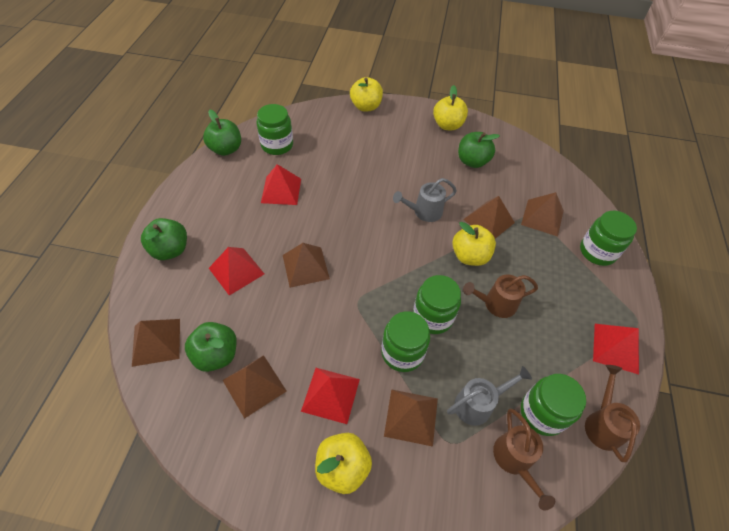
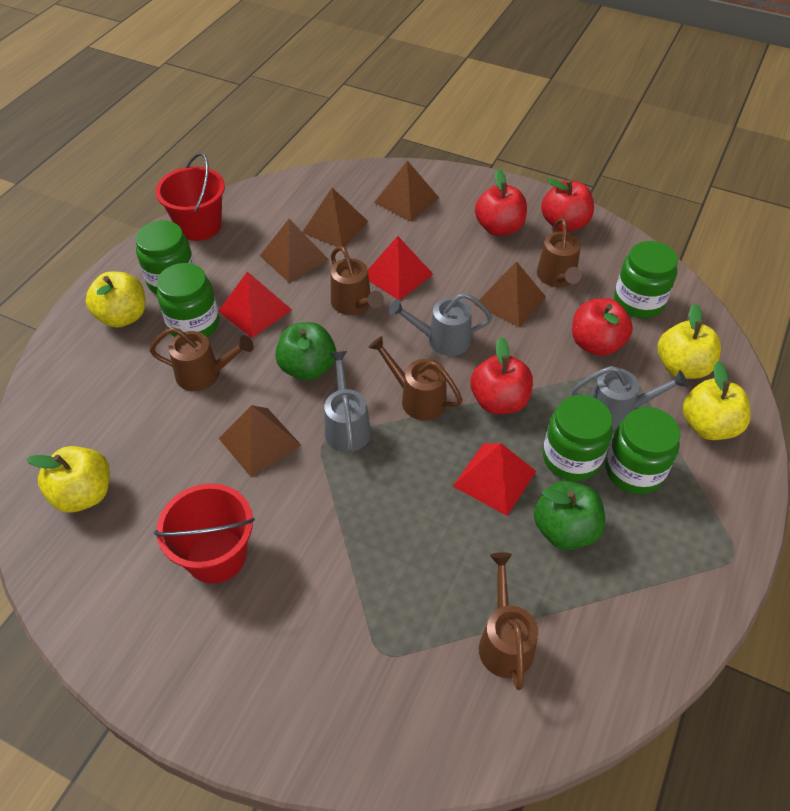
brown pyramid: 6 -> 5
brown watering can: 3 -> 5
green apple: 4 -> 2
grey watering can: 2 -> 3
red apple: 0 -> 4
red bucket: 0 -> 2
red pyramid: 4 -> 3

